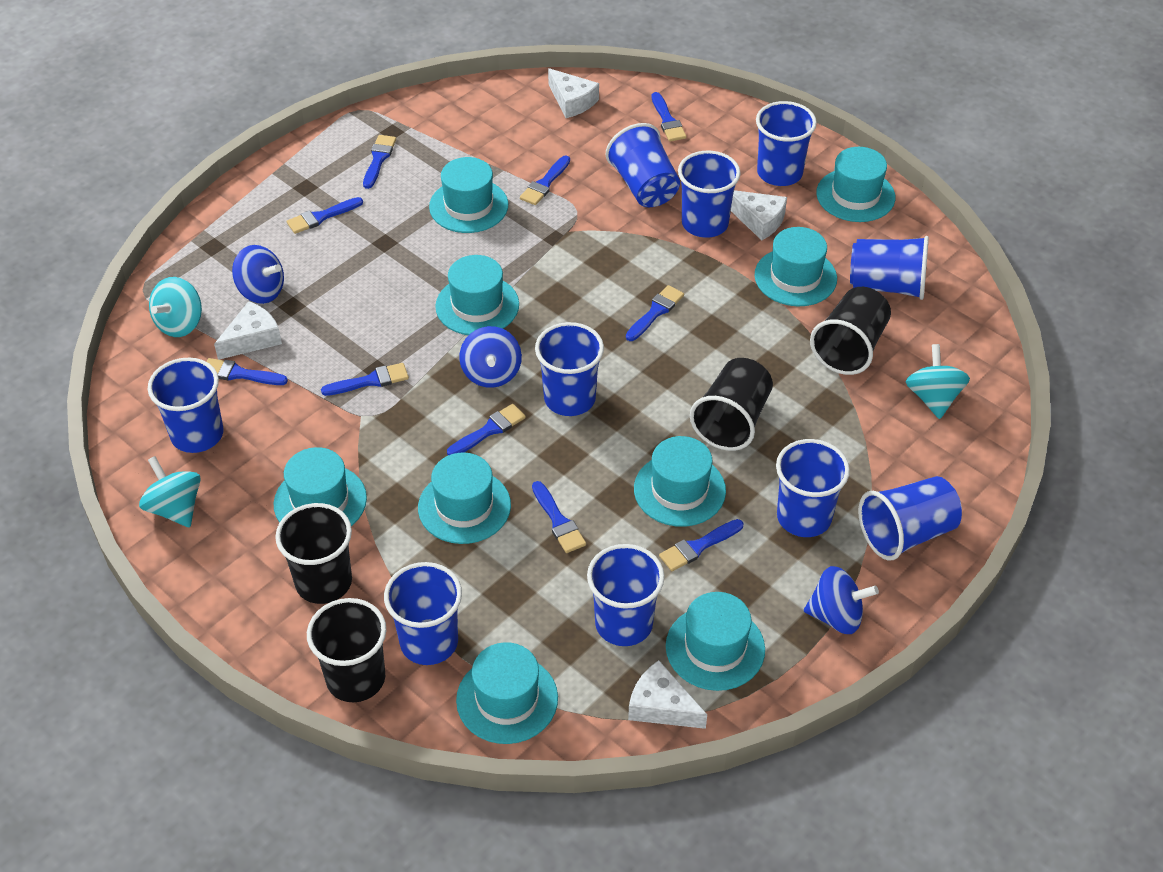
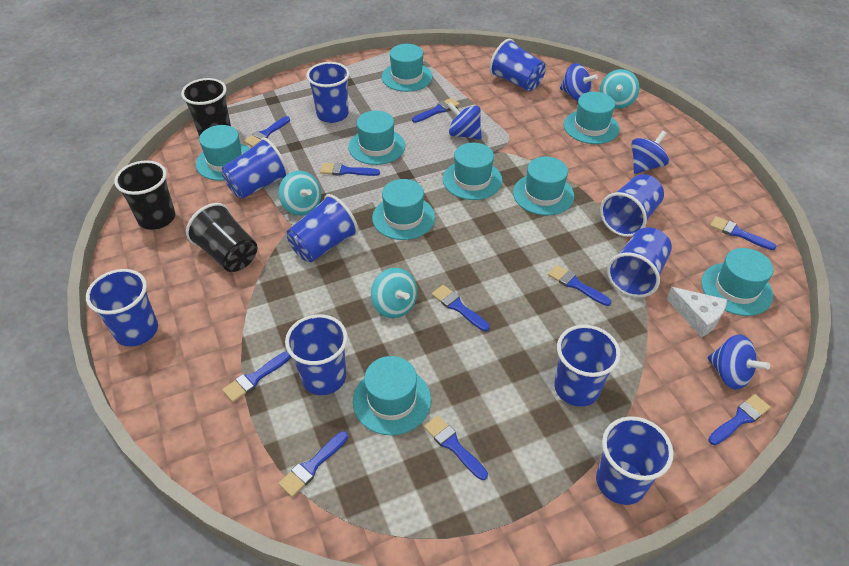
black cup: 4 -> 3
blue spinning top: 3 -> 4
white cheese: 4 -> 1

